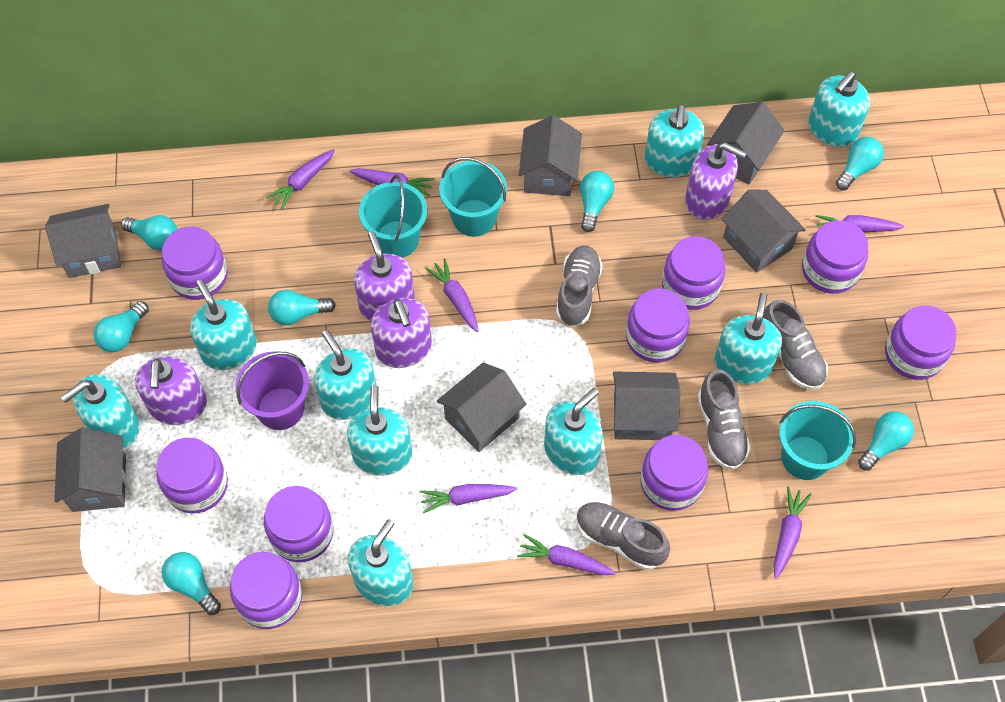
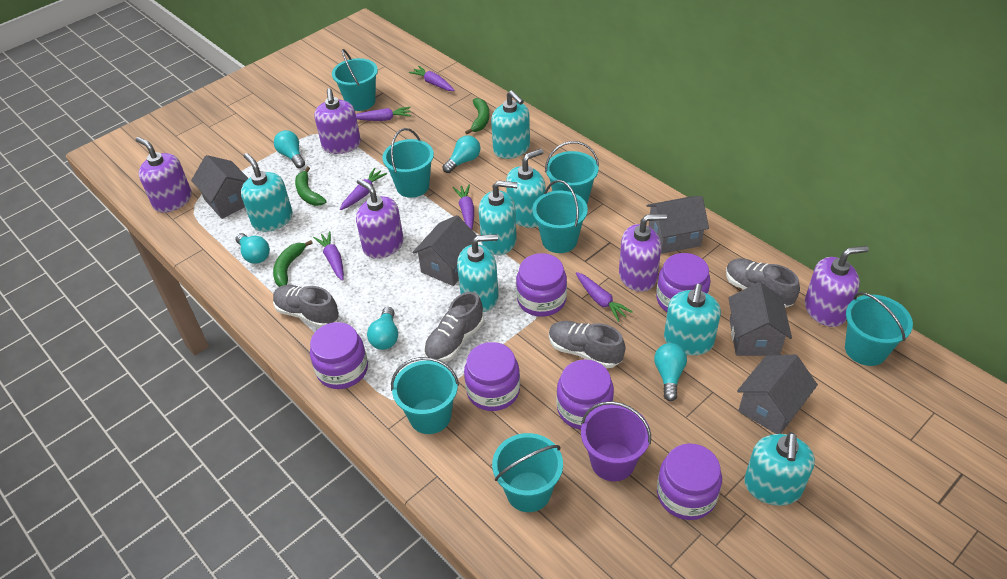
green banana: 0 -> 3
grey house: 7 -> 5
purple carrot: 7 -> 6
purple jar: 9 -> 6
purple soap dispenser: 4 -> 5
turquoise bucket: 3 -> 7
turquoise light bulb: 7 -> 5
turquoise soap dispenser: 9 -> 7

